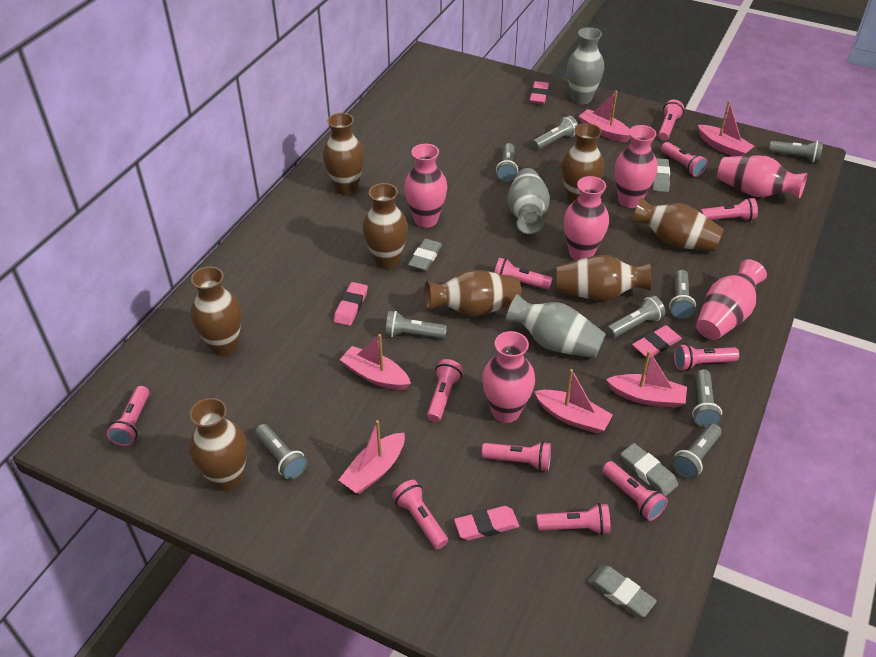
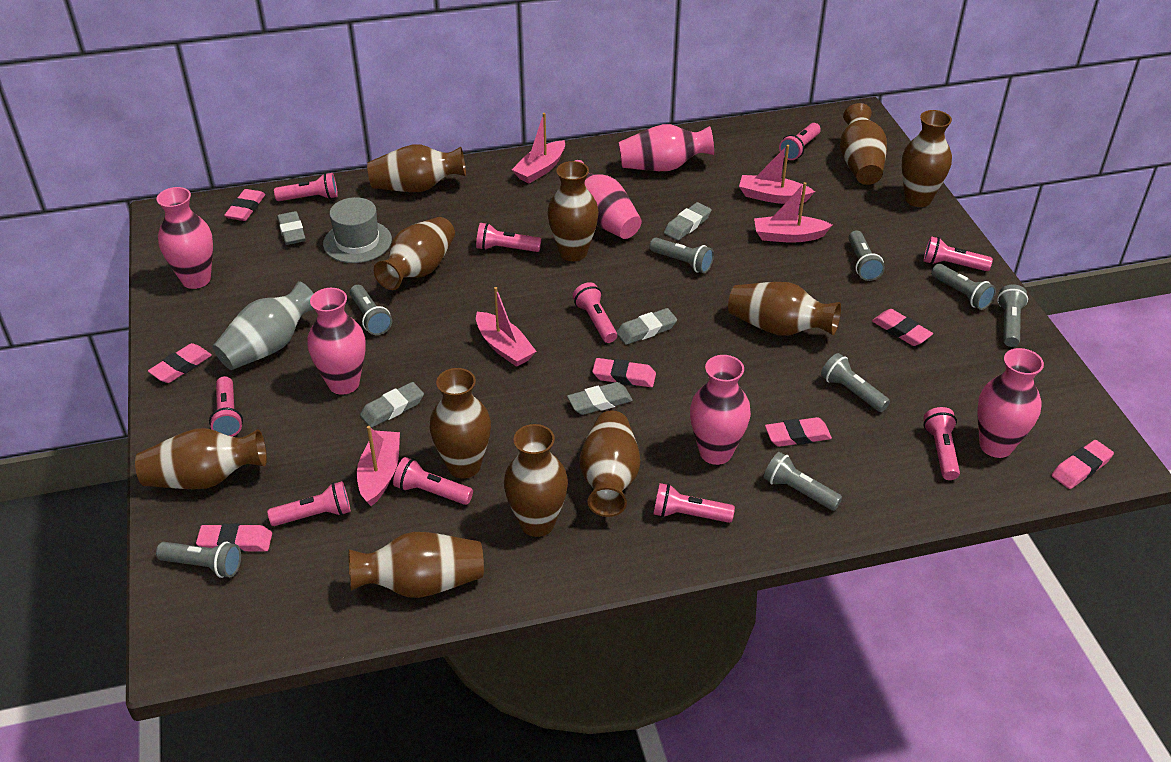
brown vase: 8 -> 11
grey eraser: 4 -> 5
grey flashlight: 9 -> 8
grey hat: 0 -> 1
grey vase: 3 -> 1
pink boat: 6 -> 5
pink eraser: 4 -> 7
pink flashlight: 11 -> 10

